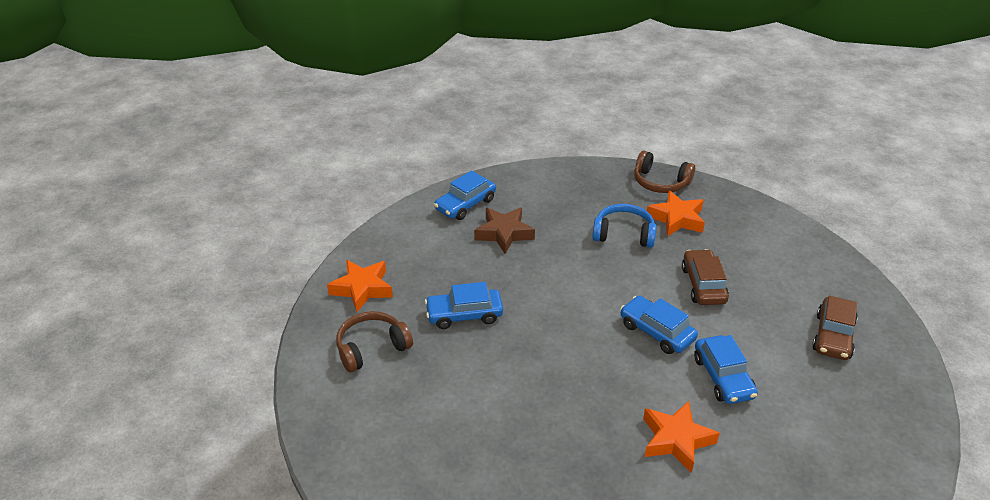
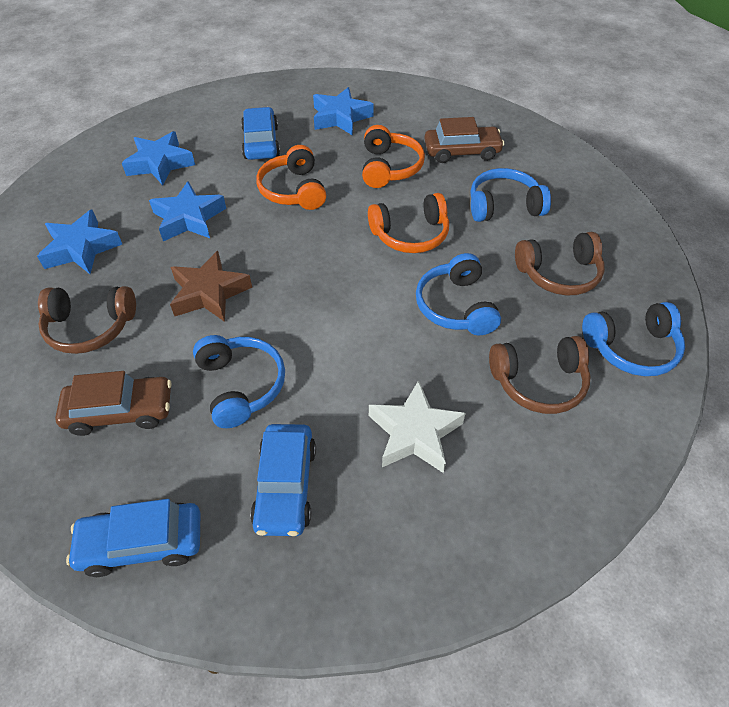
blue car: 4 -> 3
blue headphones: 1 -> 4
blue star: 0 -> 4
brown headphones: 2 -> 3
orange headphones: 0 -> 3
orange star: 3 -> 0
white star: 0 -> 1

